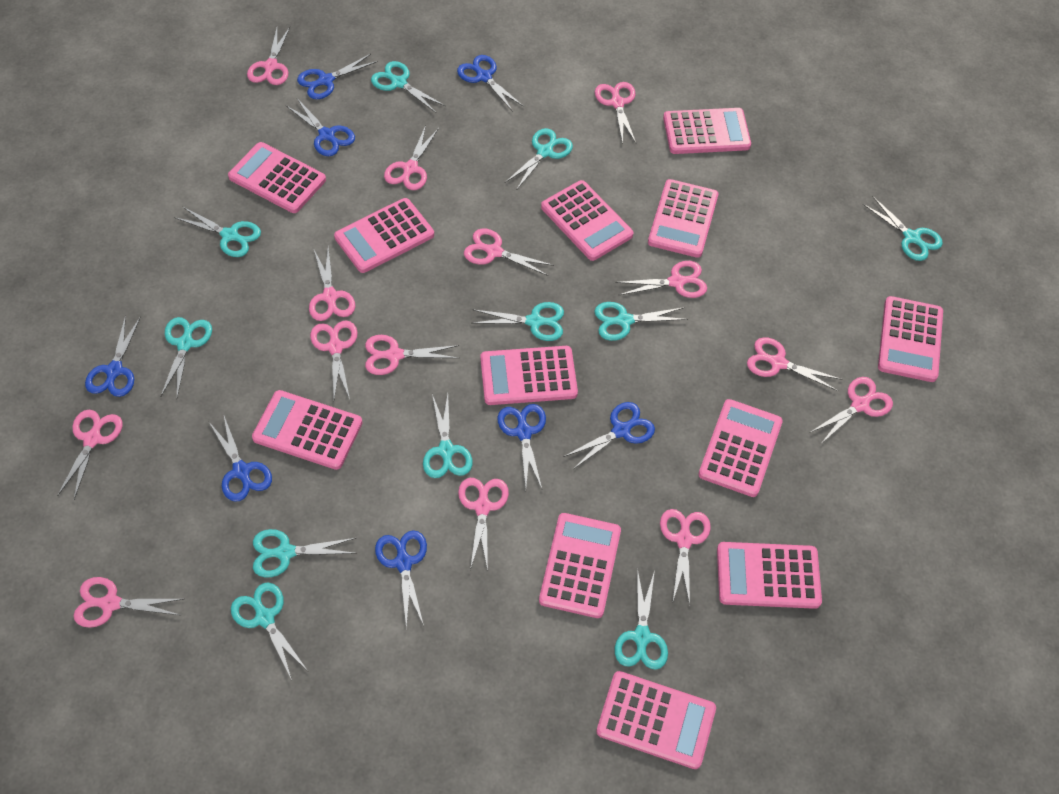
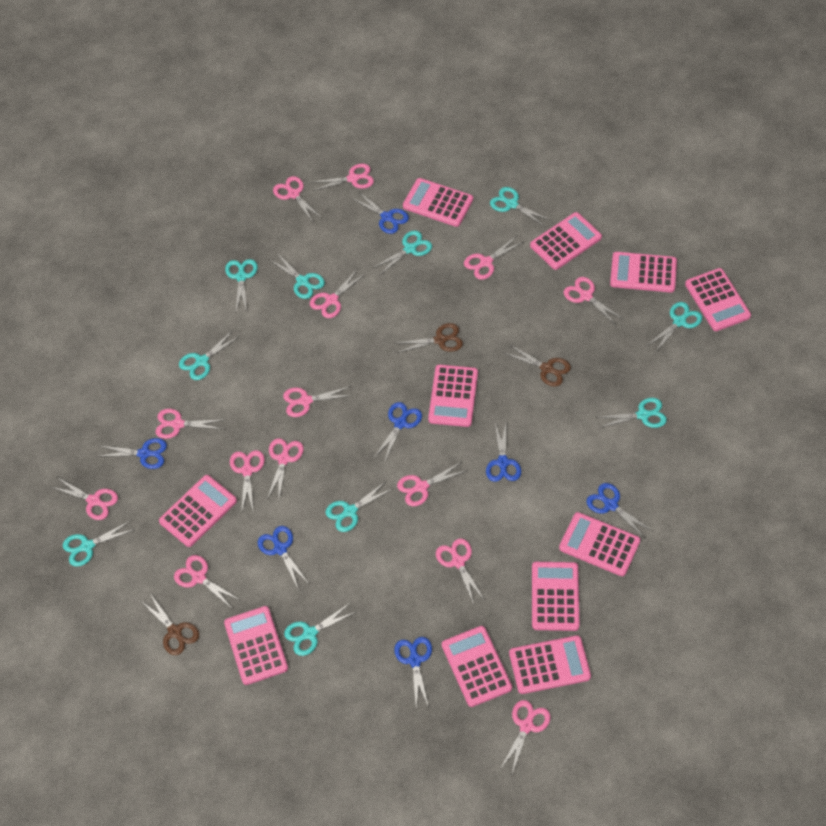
blue scissors: 8 -> 7
brown scissors: 0 -> 3
pink calculator: 12 -> 11
turquoise scissors: 11 -> 10

